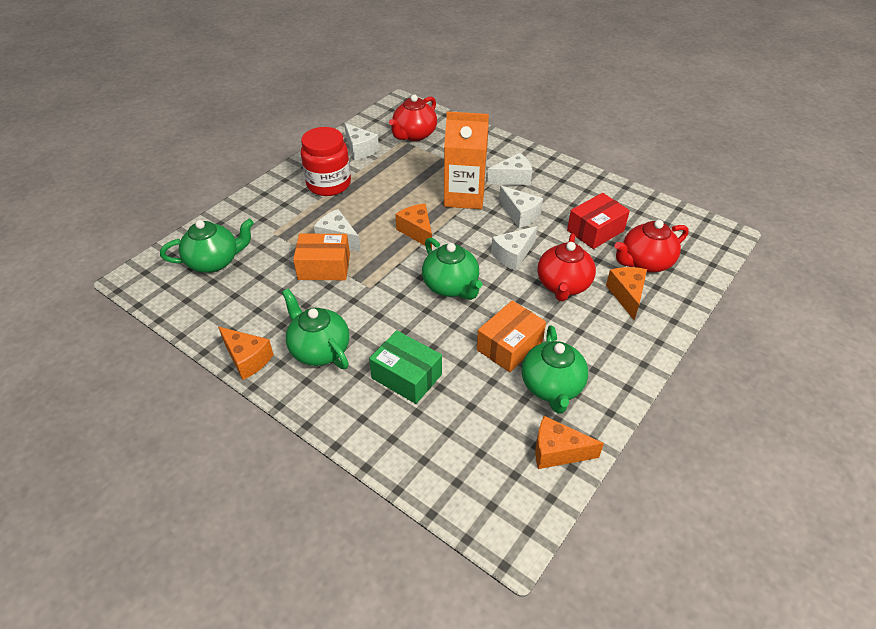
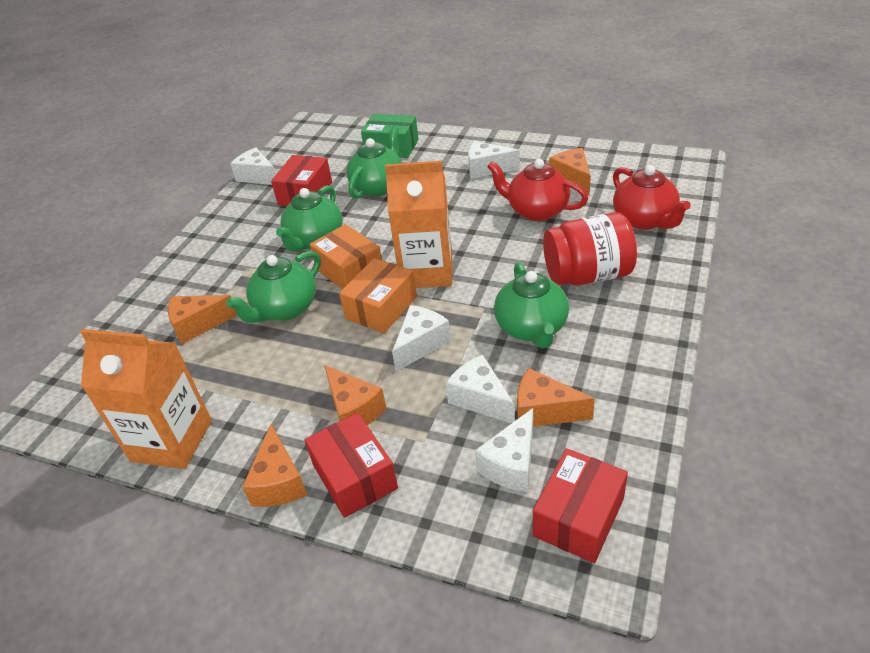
orange carton: 1 -> 2
orange cheese: 4 -> 5
red box: 1 -> 3
red teapot: 3 -> 2

